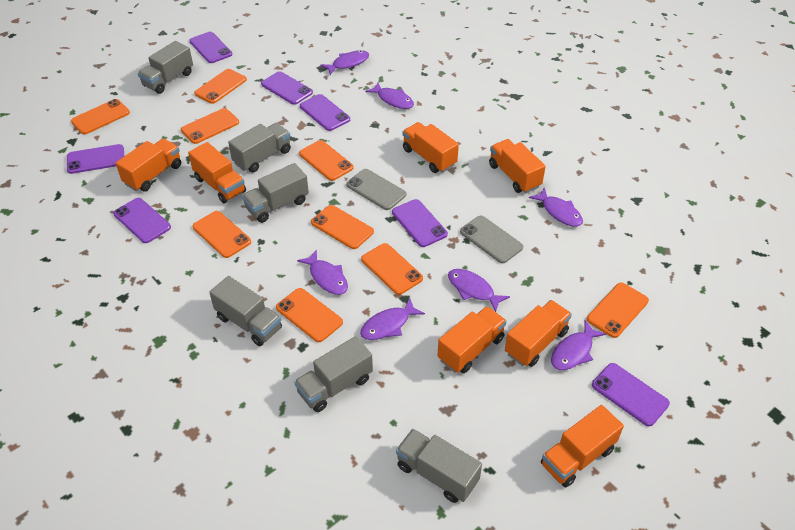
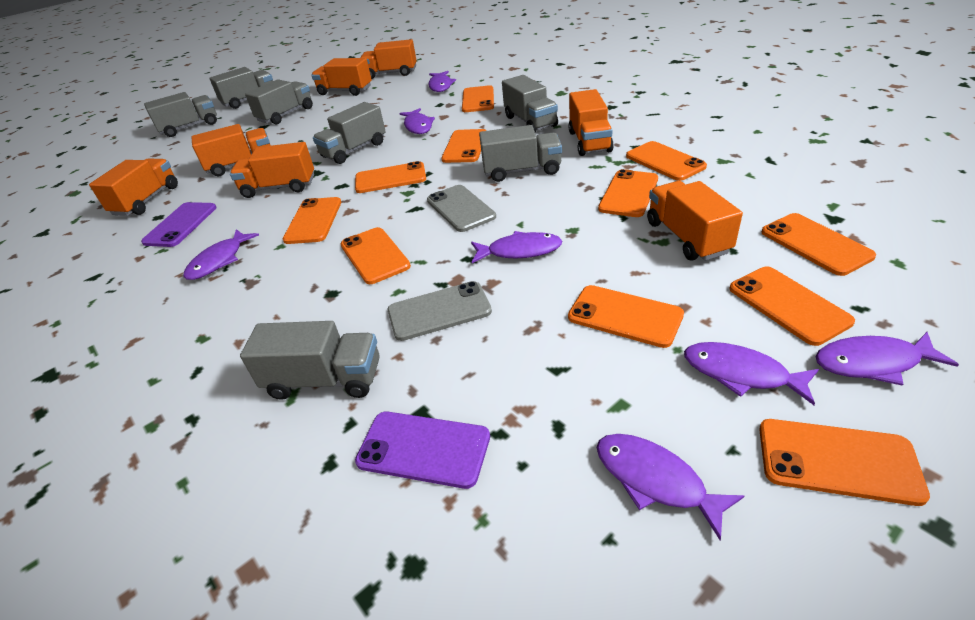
grey truck: 6 -> 7
orange phone: 9 -> 11
purple phone: 7 -> 2

